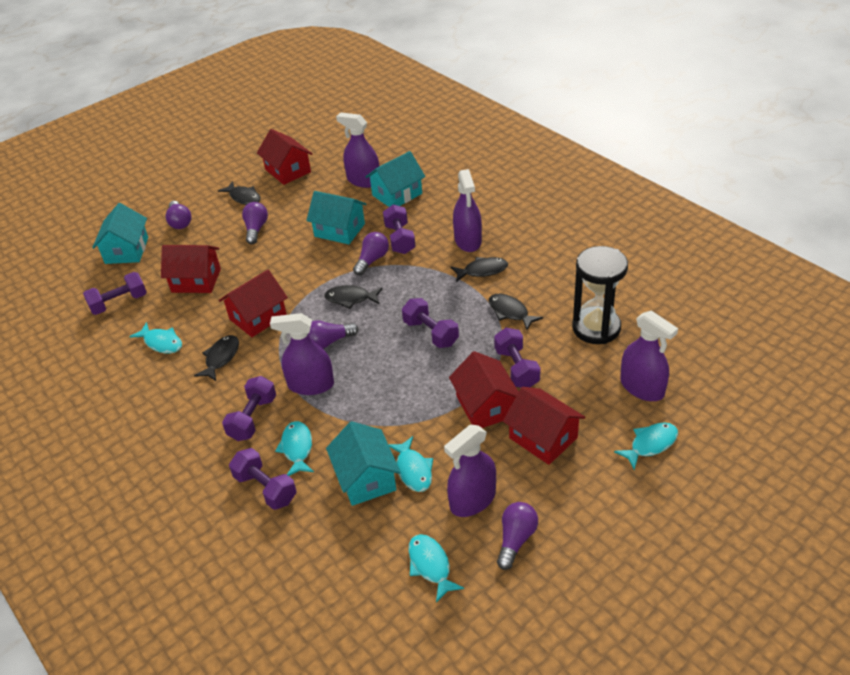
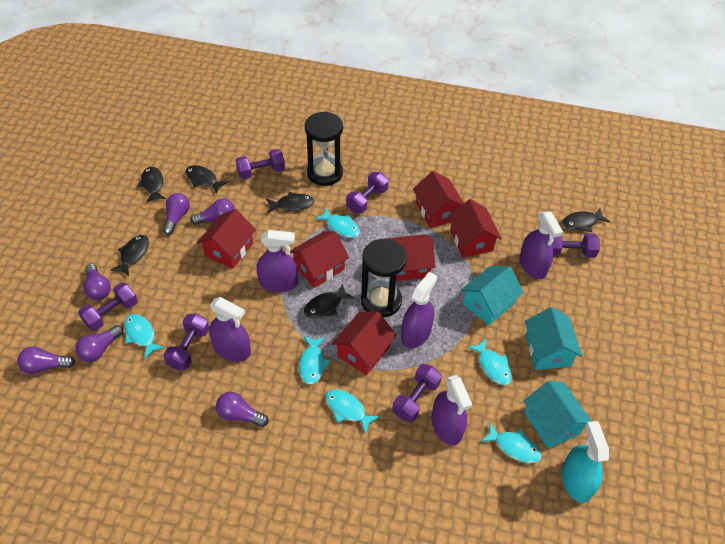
black fish: 5 -> 6
black hourglass: 1 -> 2
purple light bulb: 5 -> 6
red house: 5 -> 6
turquoise fish: 5 -> 6
turquoise house: 4 -> 3
turquoise spray bottle: 0 -> 1

